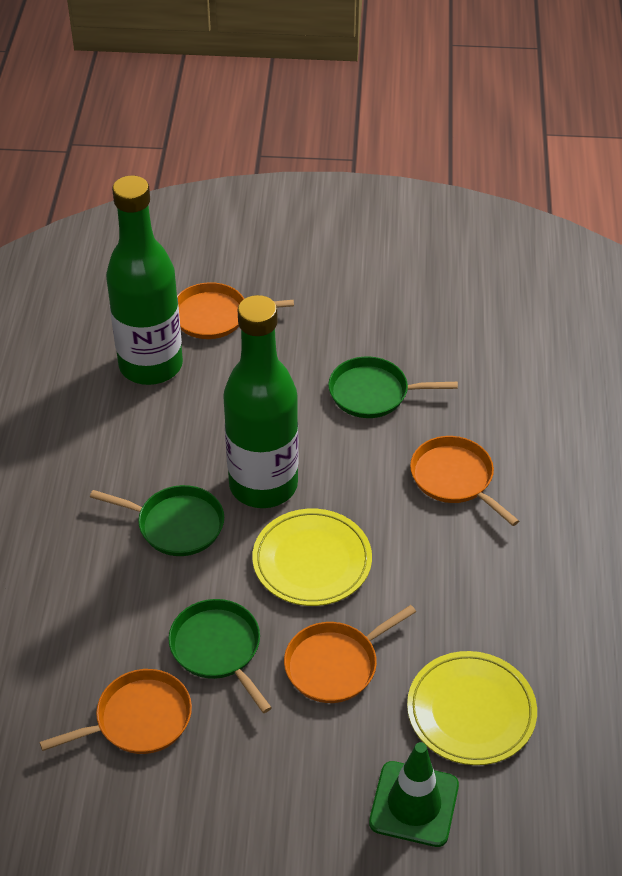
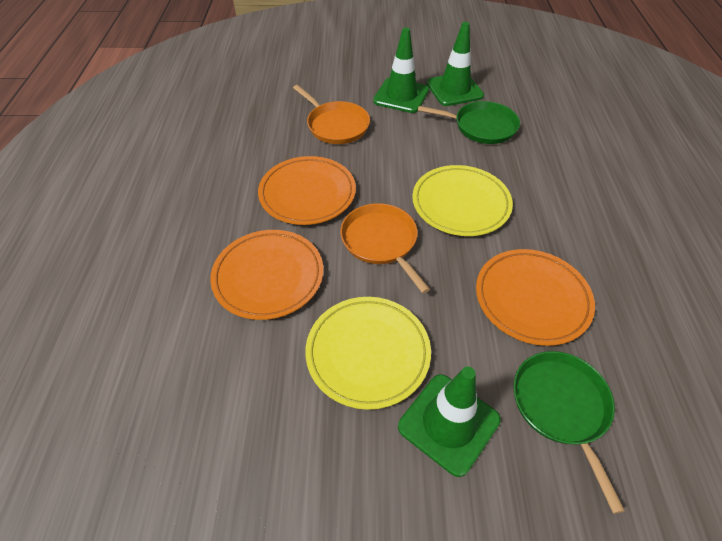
green bottle: 2 -> 0
green pan: 3 -> 2
green traffic cone: 1 -> 3
orange pan: 4 -> 2
orange plate: 0 -> 3

